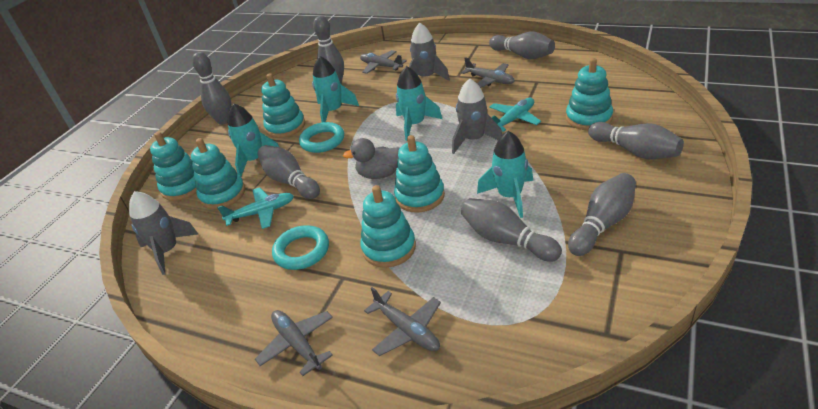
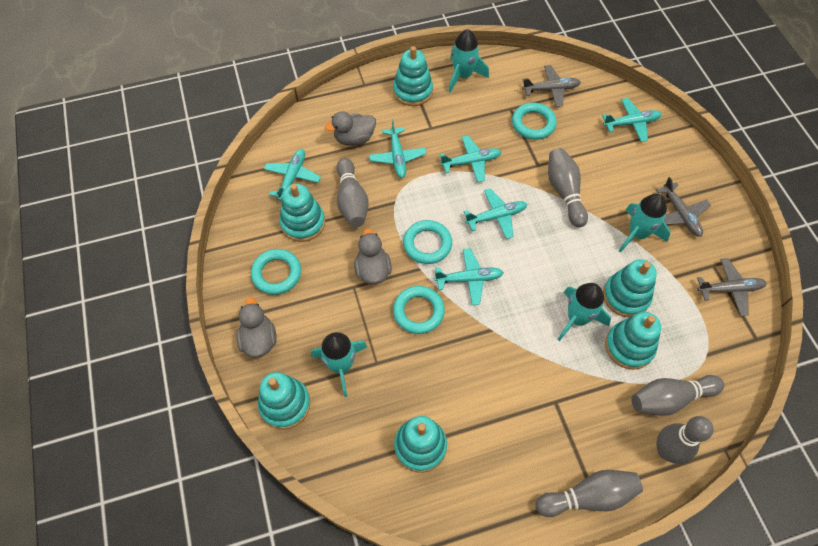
grey bowling pin: 7 -> 5
grey duck: 1 -> 3
grey plane: 4 -> 3
grey rocket: 3 -> 0
turquoise plane: 2 -> 6
turquoise ring: 2 -> 4

